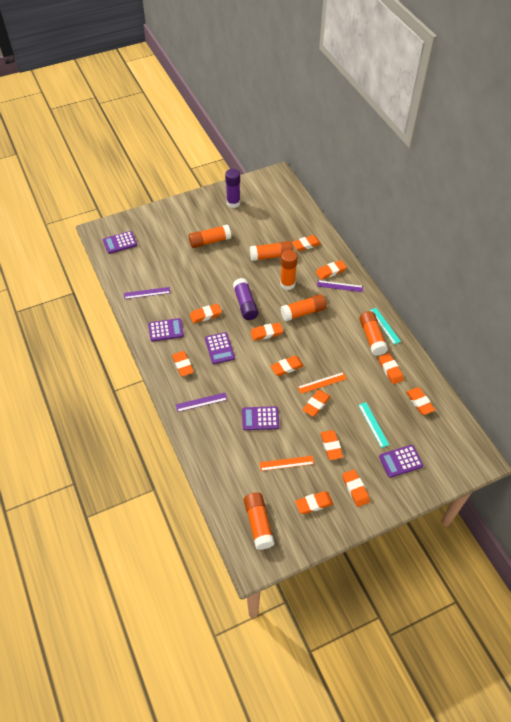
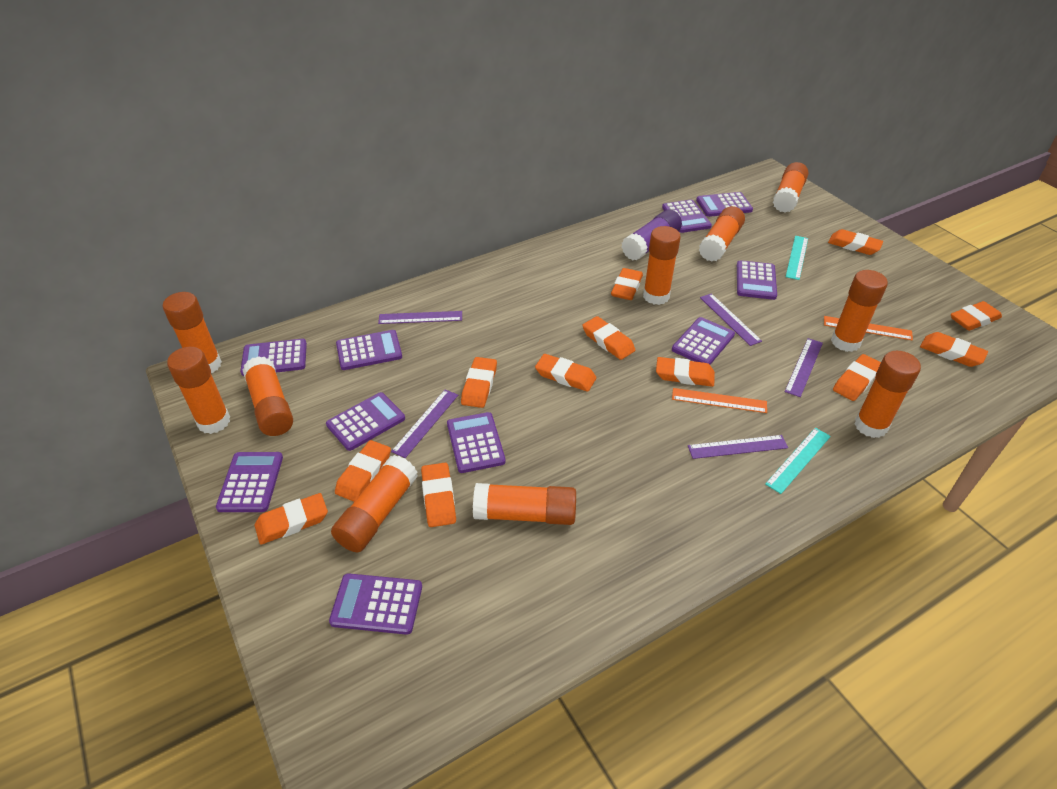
orange glue stick: 6 -> 10
purple calculator: 5 -> 10
purple glue stick: 2 -> 1
purple ruler: 3 -> 5

